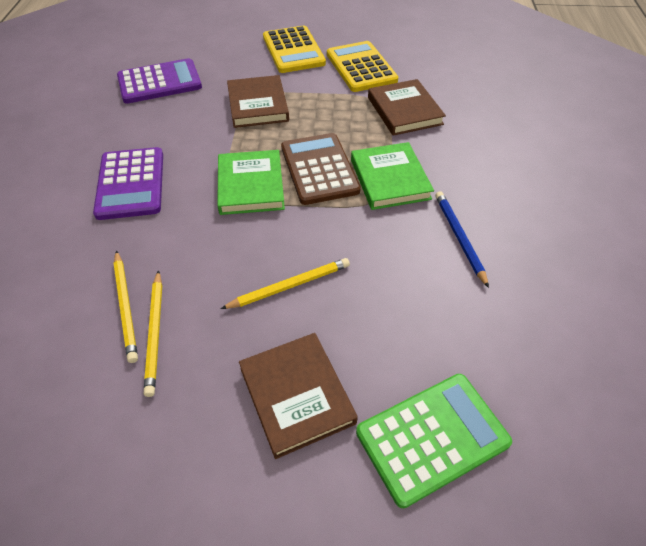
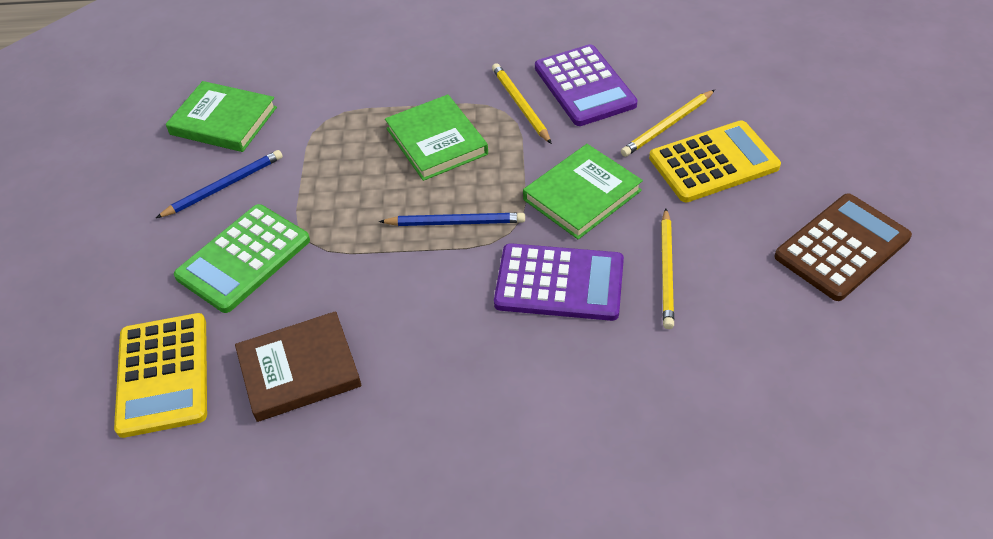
blue pencil: 1 -> 2
brown book: 3 -> 1
green book: 2 -> 3

